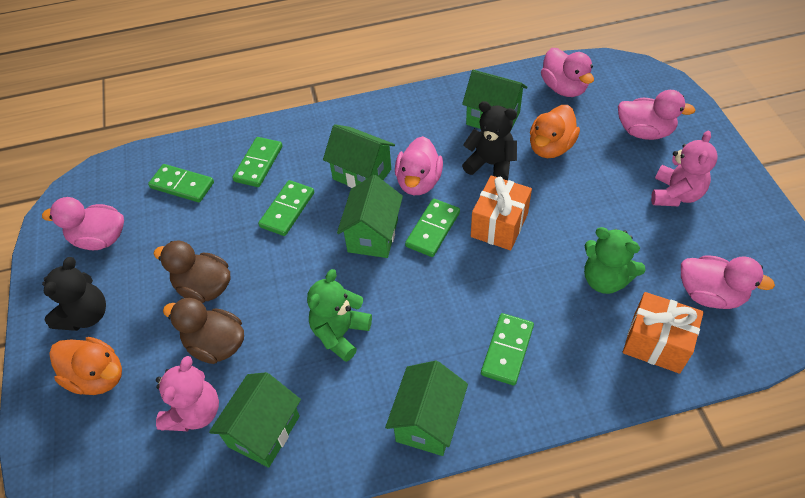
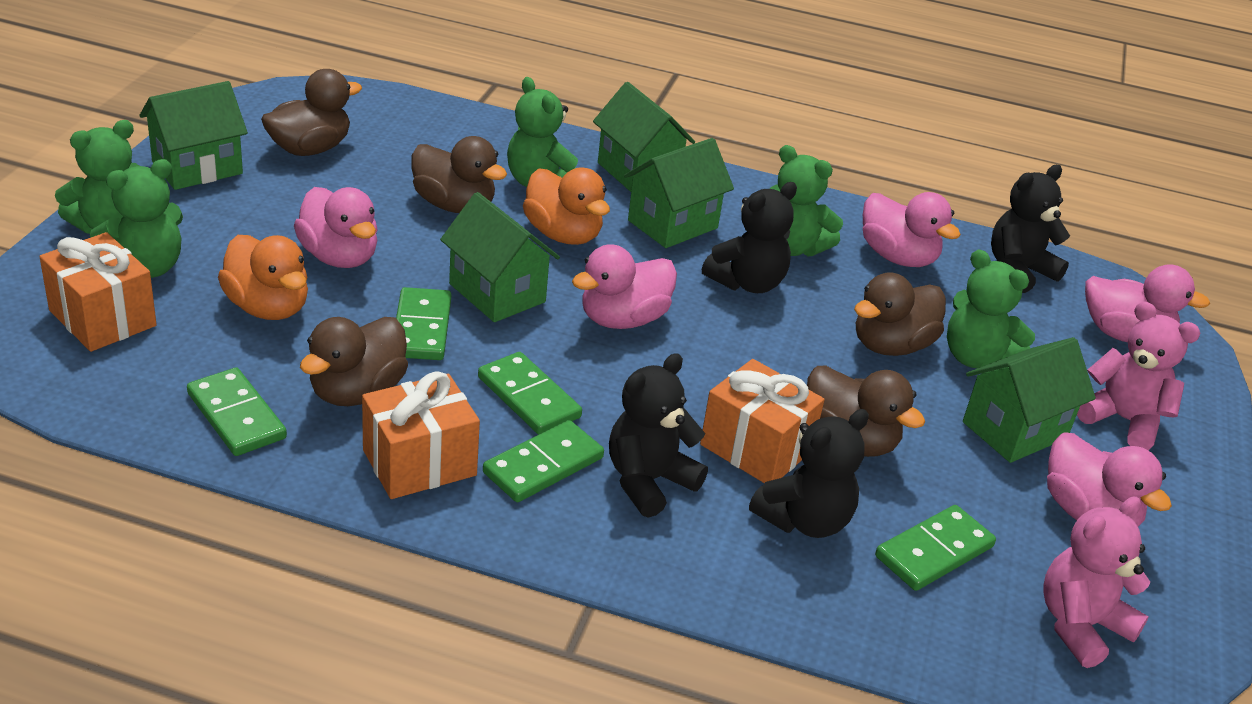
black teddy bear: 2 -> 4
brown duck: 2 -> 5
green teddy bear: 2 -> 5
orange gift: 2 -> 3

